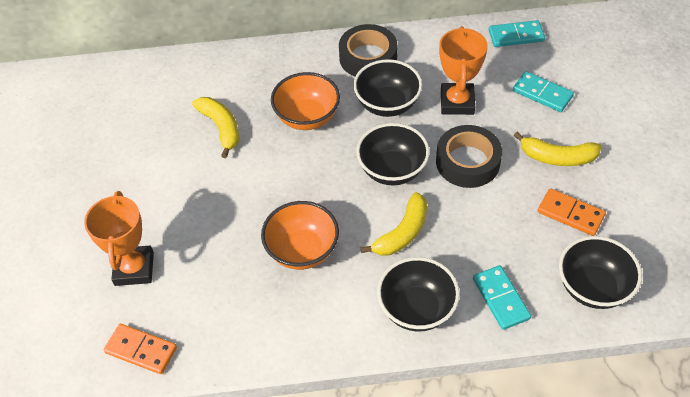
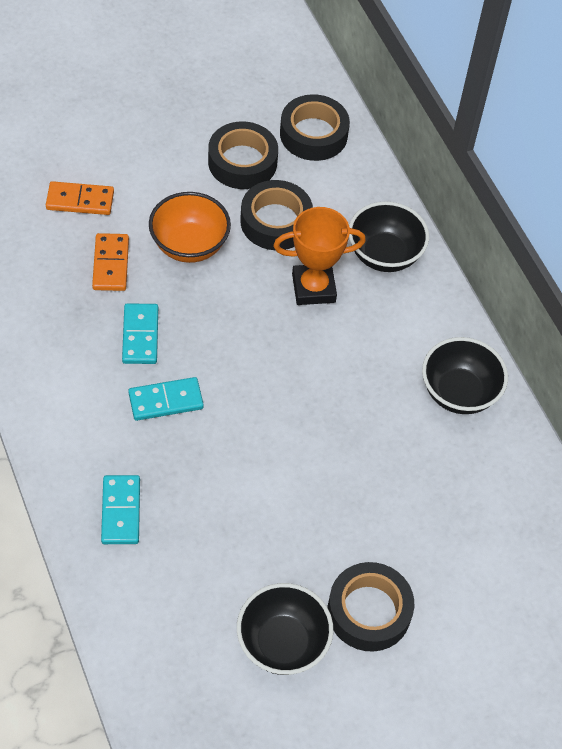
black bowl: 4 -> 3
black tape: 2 -> 4
orange bowl: 2 -> 1
orange trophy: 2 -> 1
yellow banana: 3 -> 0

